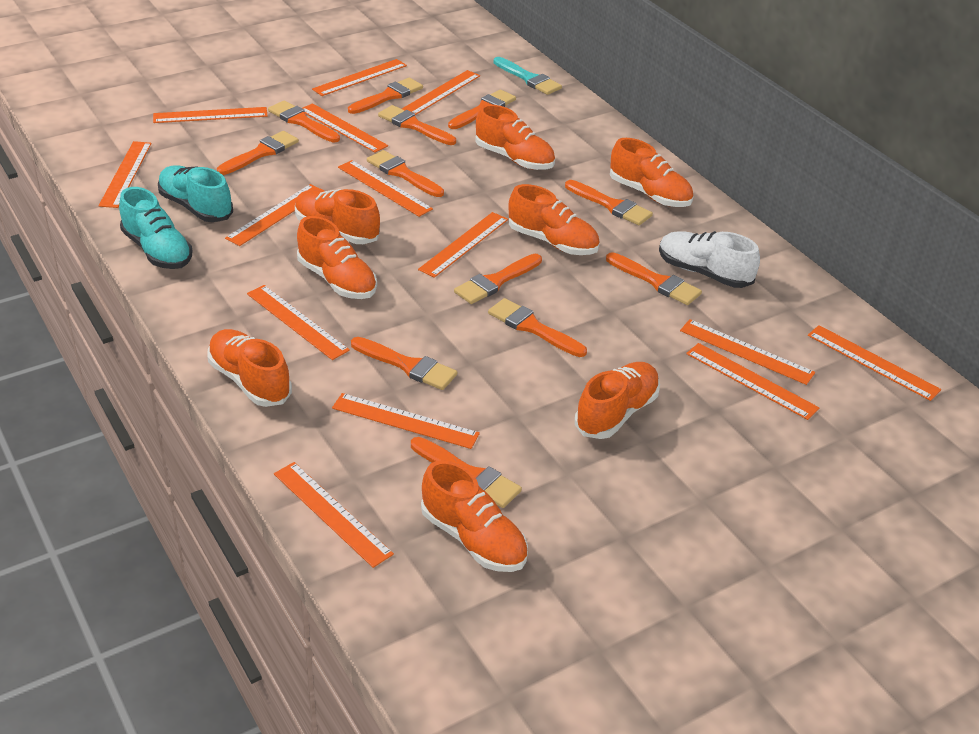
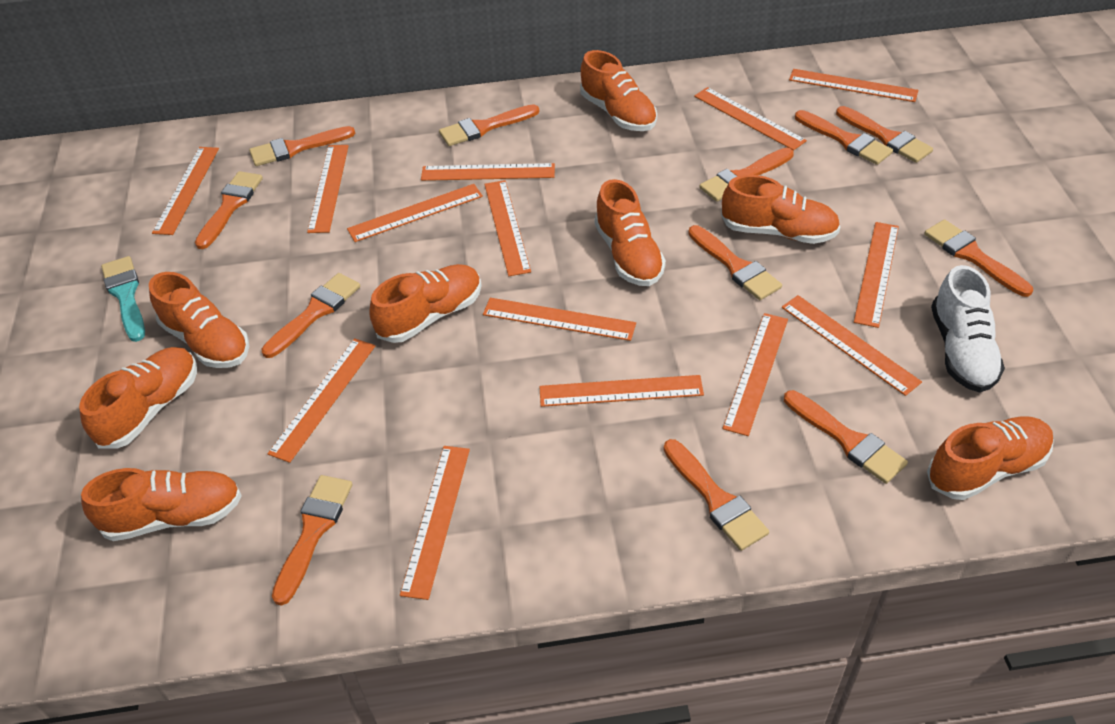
turquoise shoe: 2 -> 0

